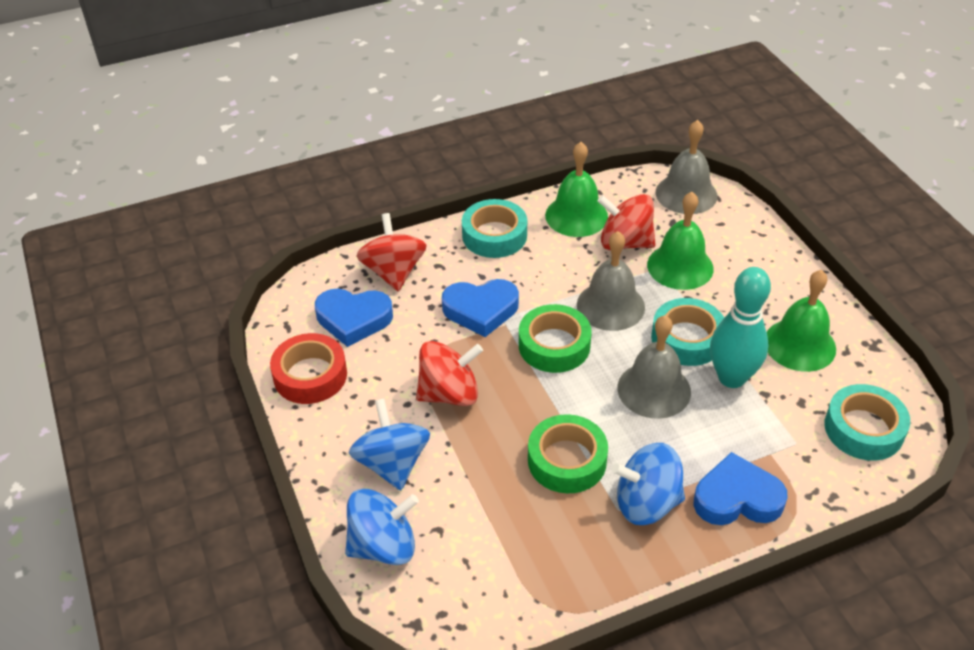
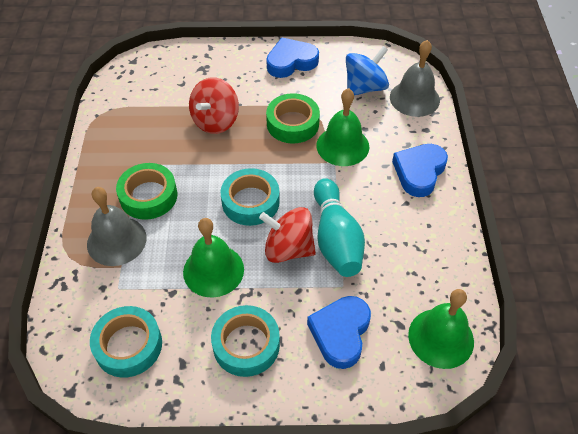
blue spinning top: 3 -> 1
grey bell: 3 -> 2
red spinning top: 3 -> 2
red tape: 1 -> 0

